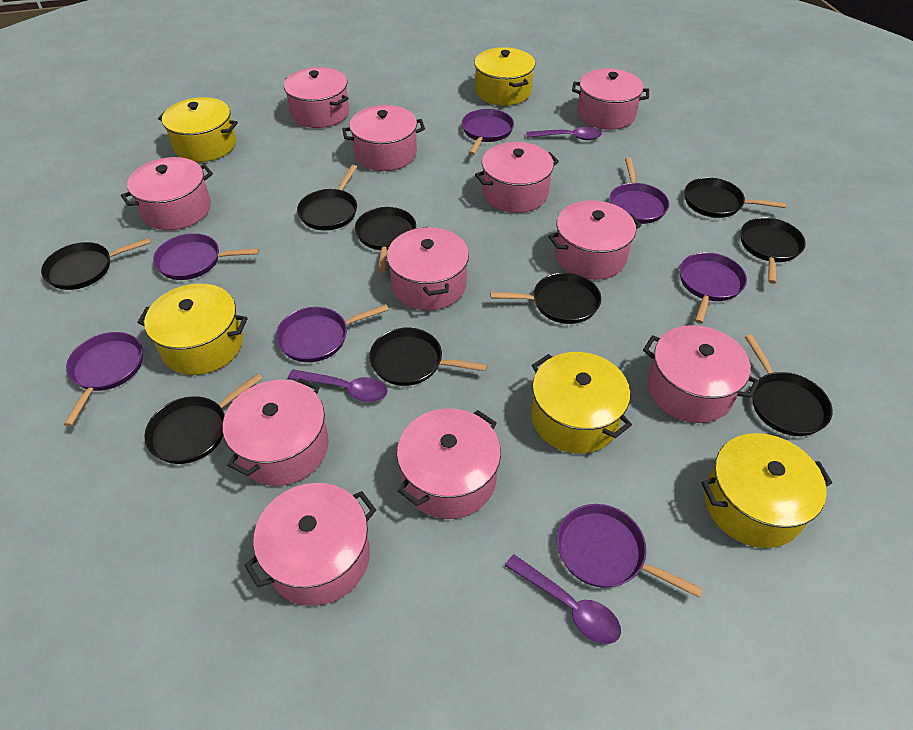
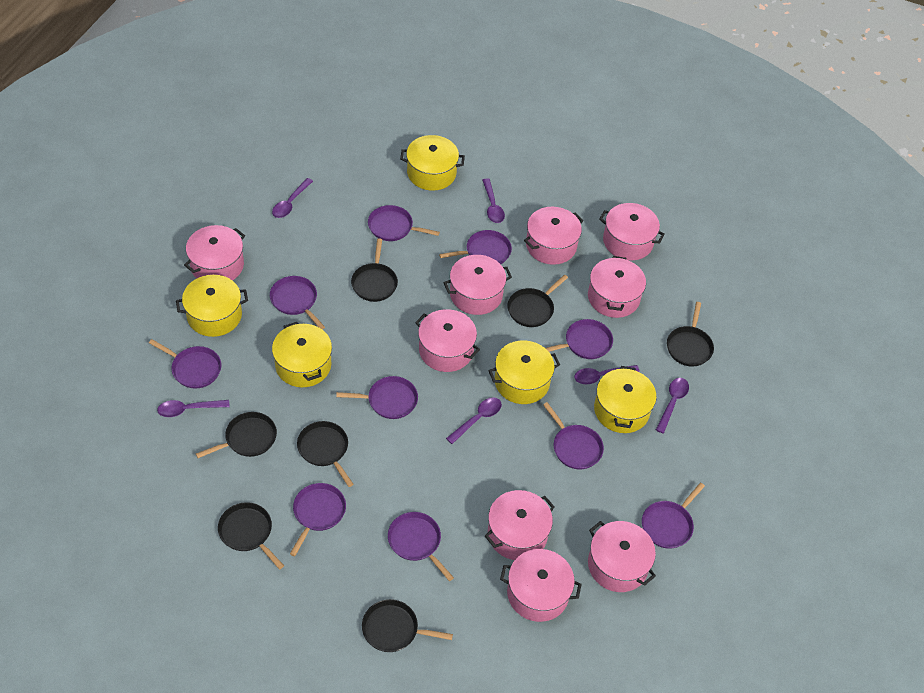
black pan: 9 -> 7
pink pot: 11 -> 9
purple pan: 7 -> 10
purple spoon: 3 -> 6

